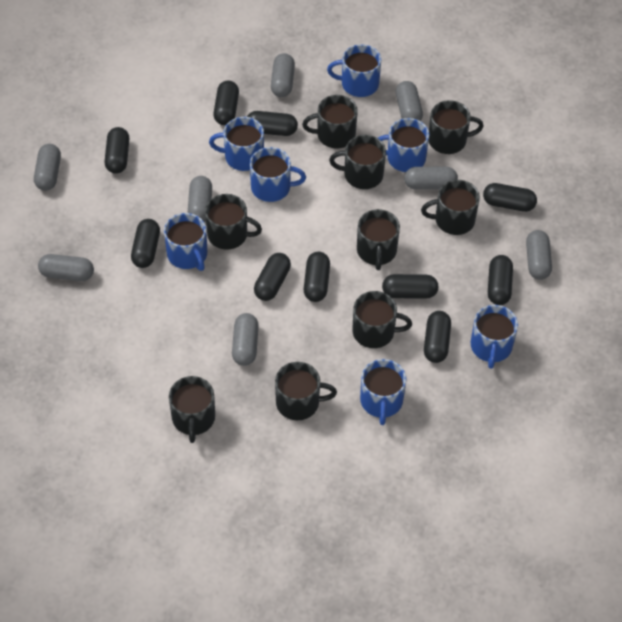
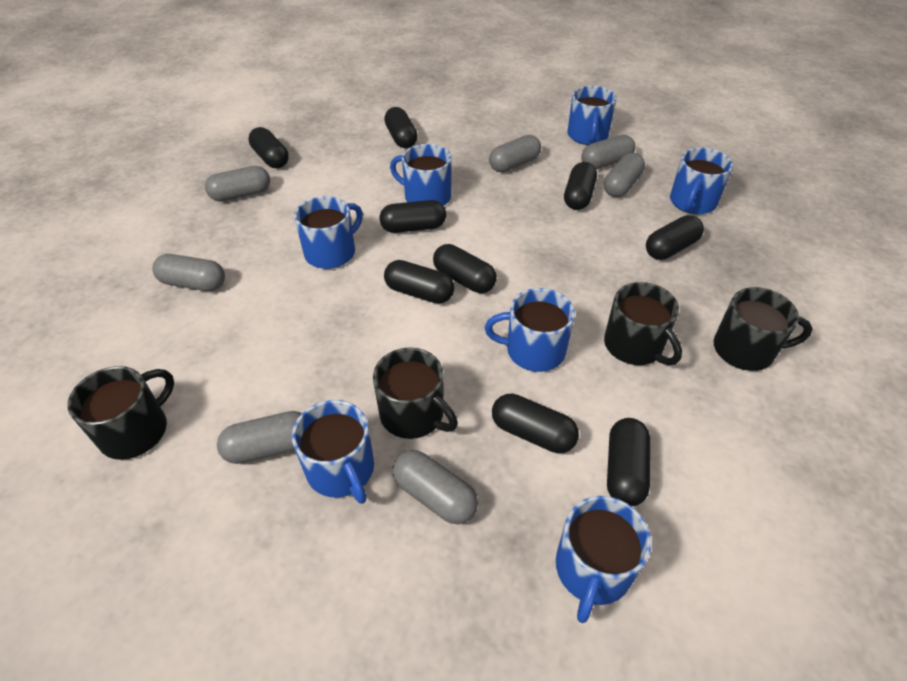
black capsule: 10 -> 9
black mug: 9 -> 4
grey capsule: 8 -> 7

